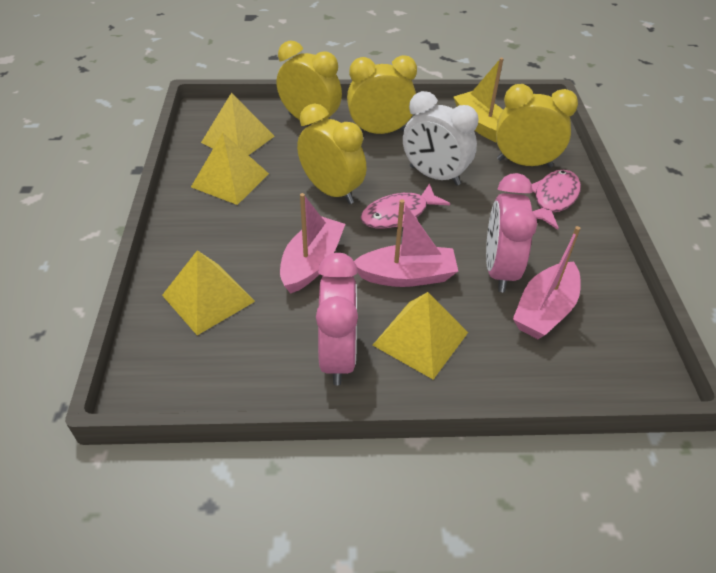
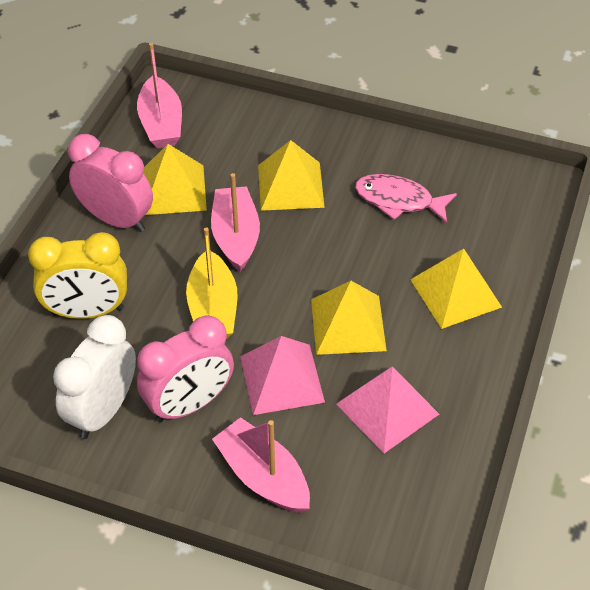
pink fish: 2 -> 1
pink pyramid: 0 -> 2
yellow clock: 4 -> 1

